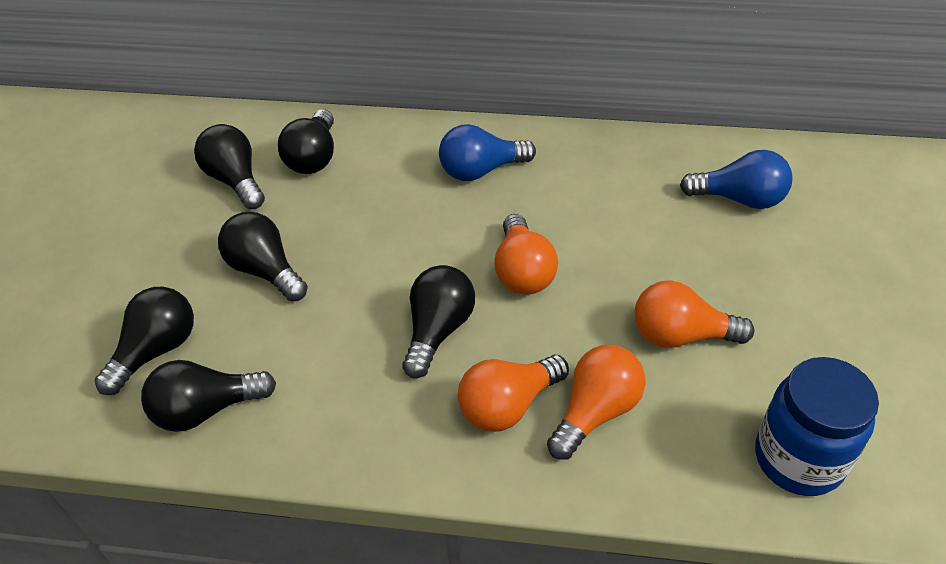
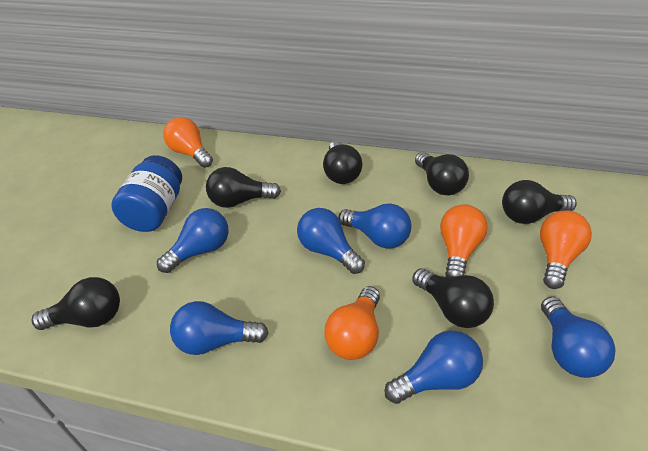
blue light bulb: 2 -> 6

